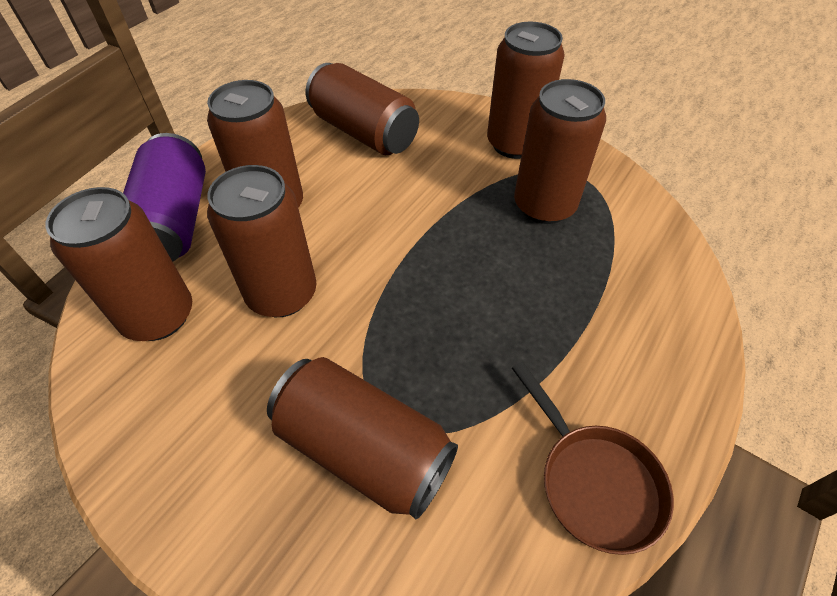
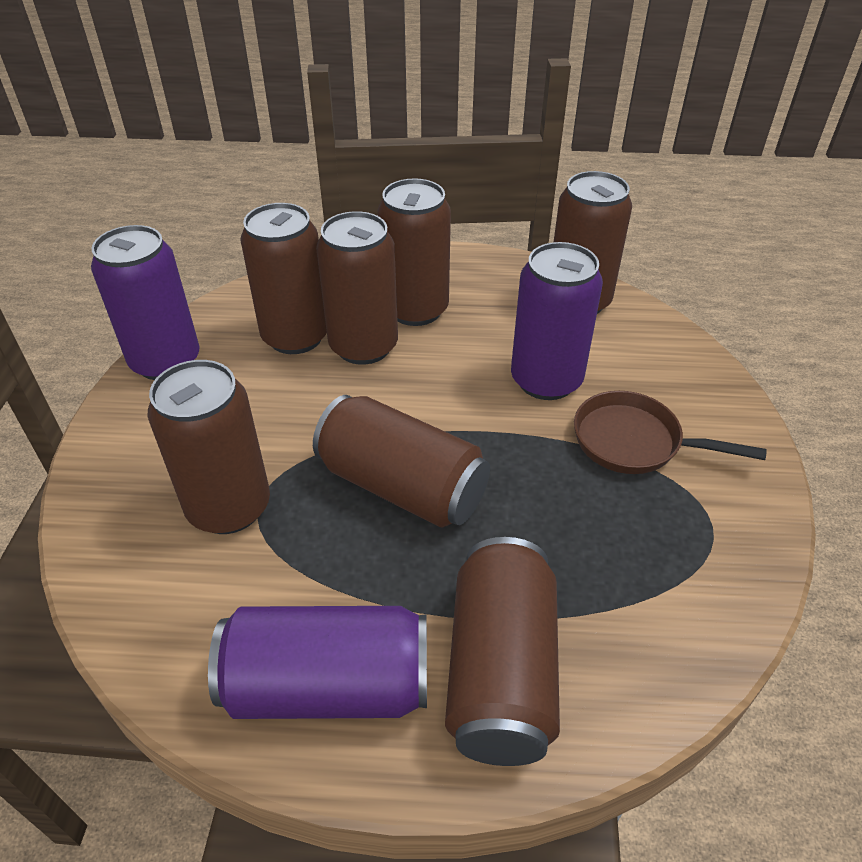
purple can: 1 -> 3

